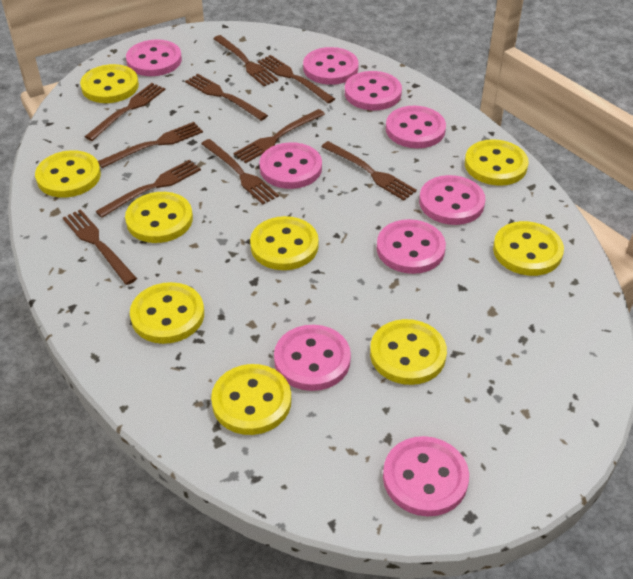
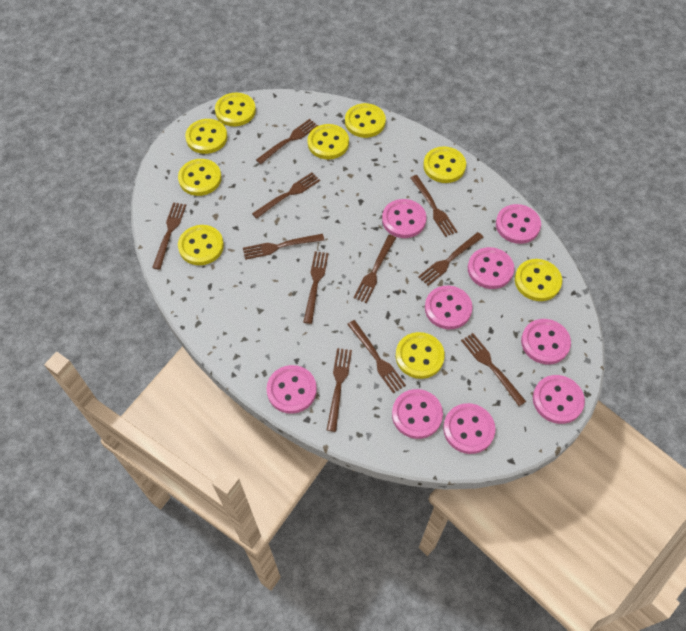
brown fork: 10 -> 11

